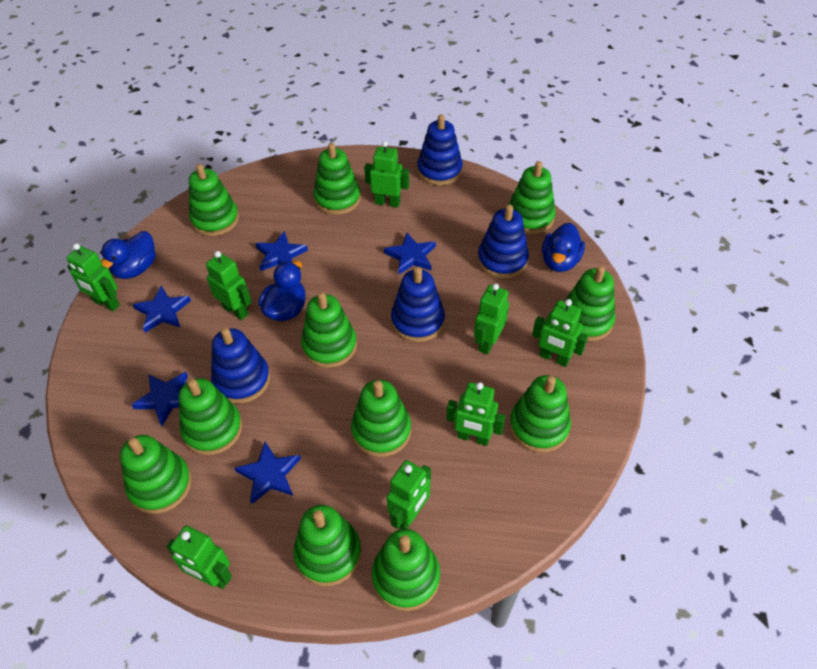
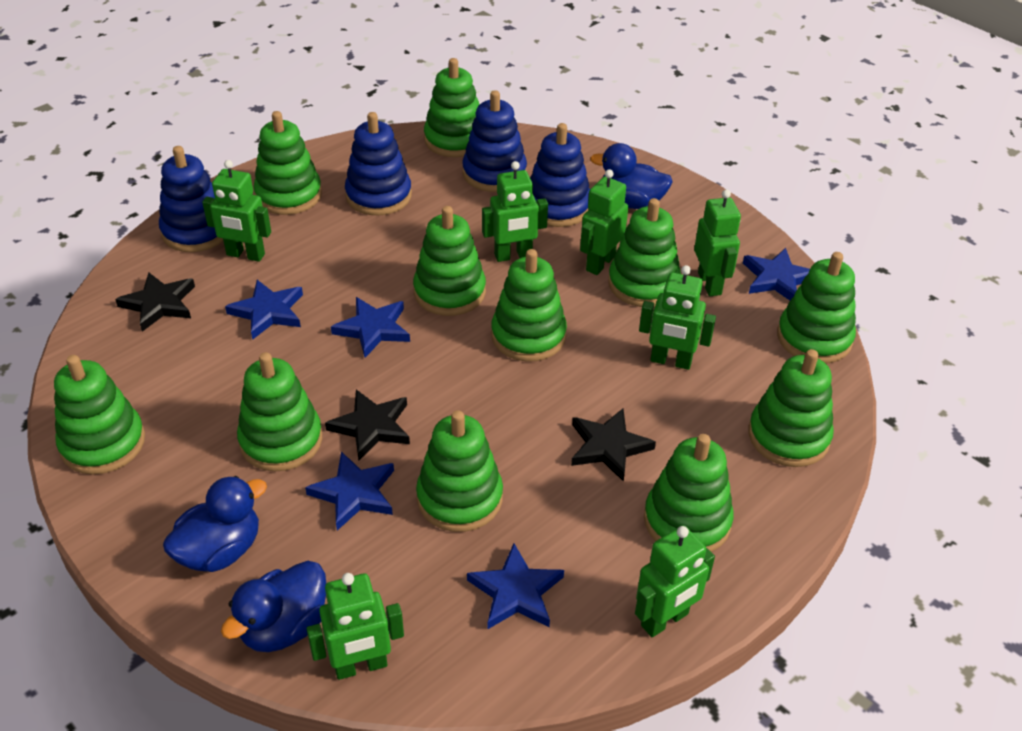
black star: 0 -> 3
green robot: 8 -> 7

